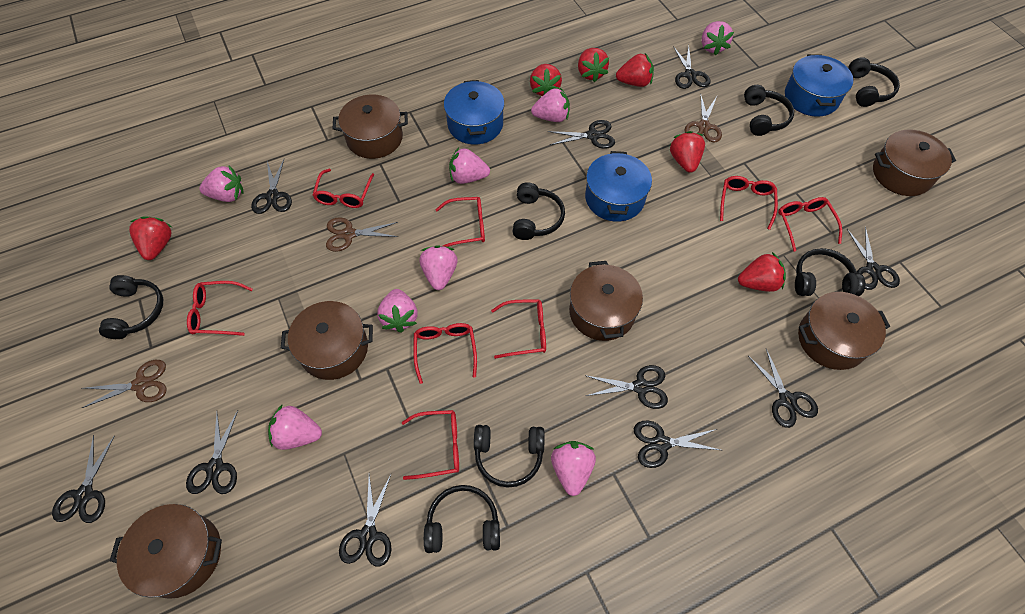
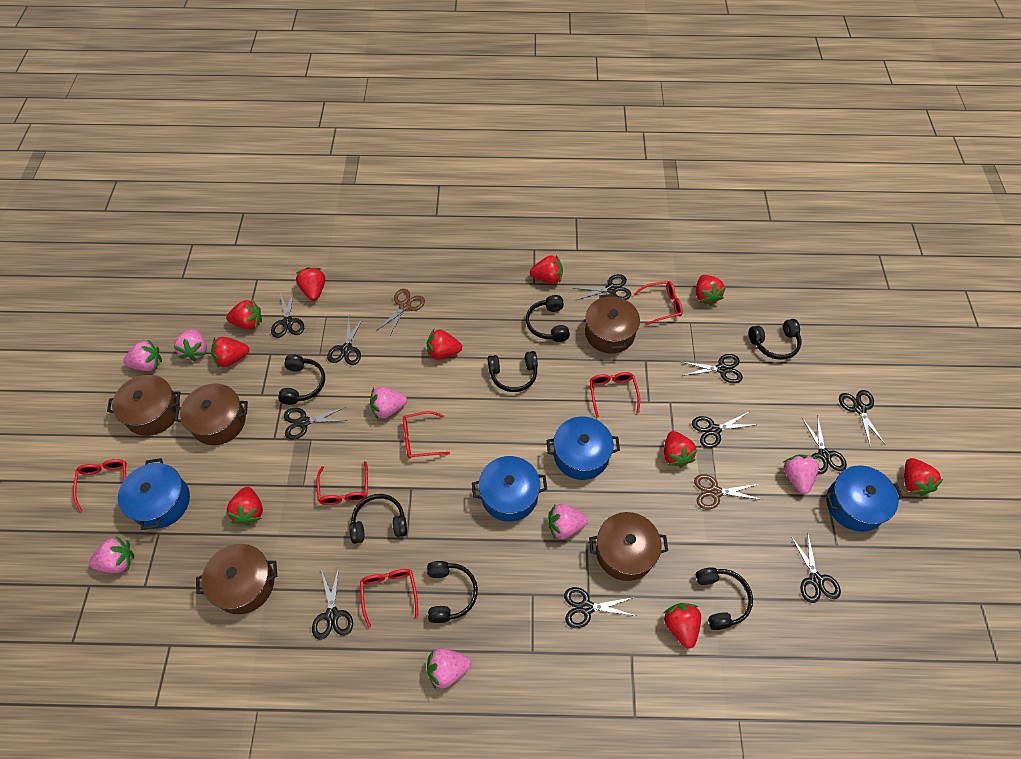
black scissors: 10 -> 11
blue pot: 3 -> 4
brown pot: 6 -> 5
brown scissors: 3 -> 2
pink strawberry: 8 -> 7
red glasses: 8 -> 6
red strawberry: 6 -> 10

